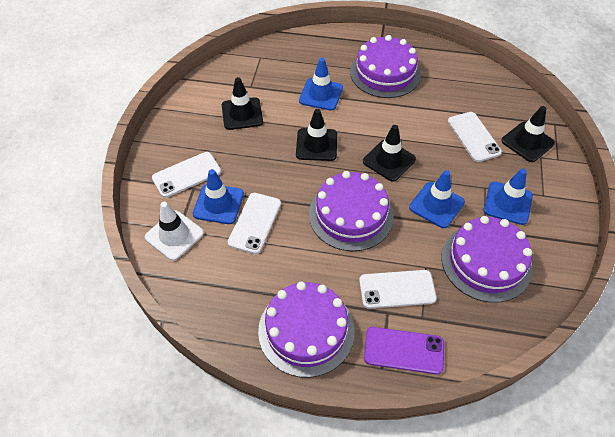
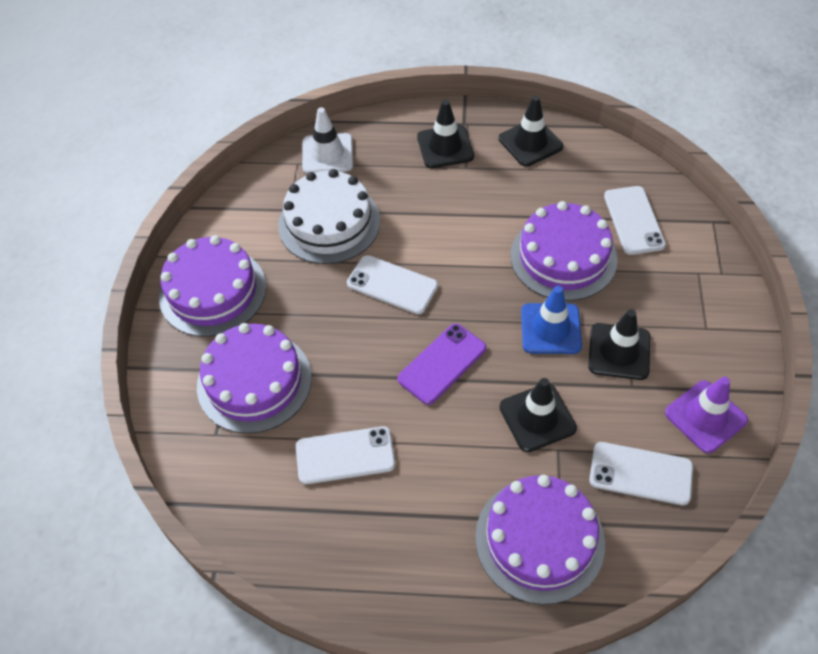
blue traffic cone: 4 -> 1
purple traffic cone: 0 -> 1
white cake: 0 -> 1

